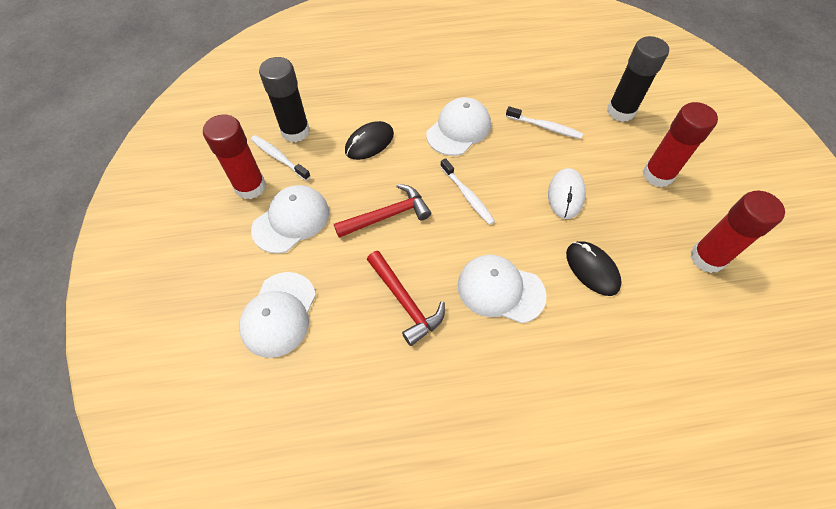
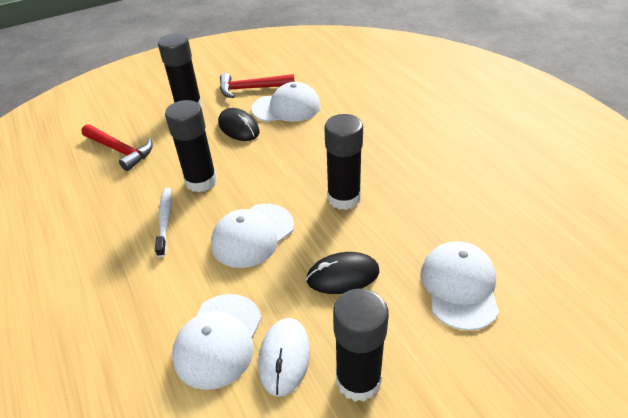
black glue stick: 2 -> 4
red glue stick: 3 -> 0
white toothbrush: 3 -> 1

